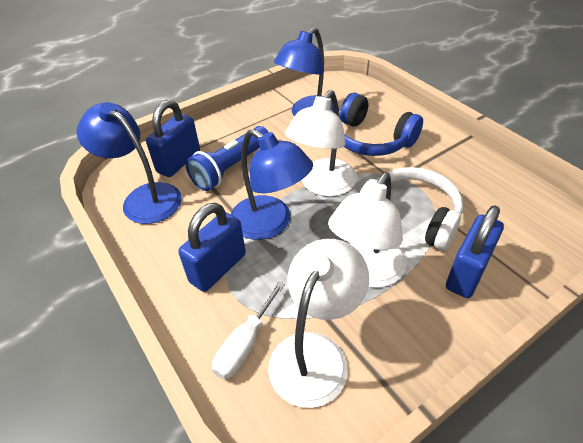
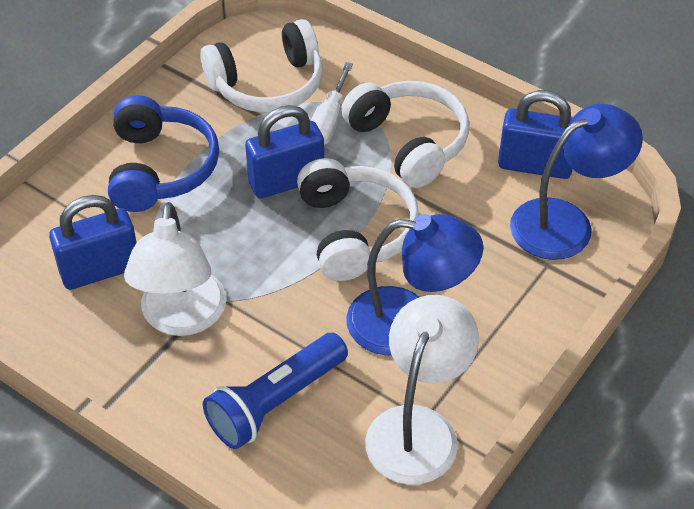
blue lamp: 3 -> 2
white headphones: 1 -> 3
white lamp: 3 -> 2

